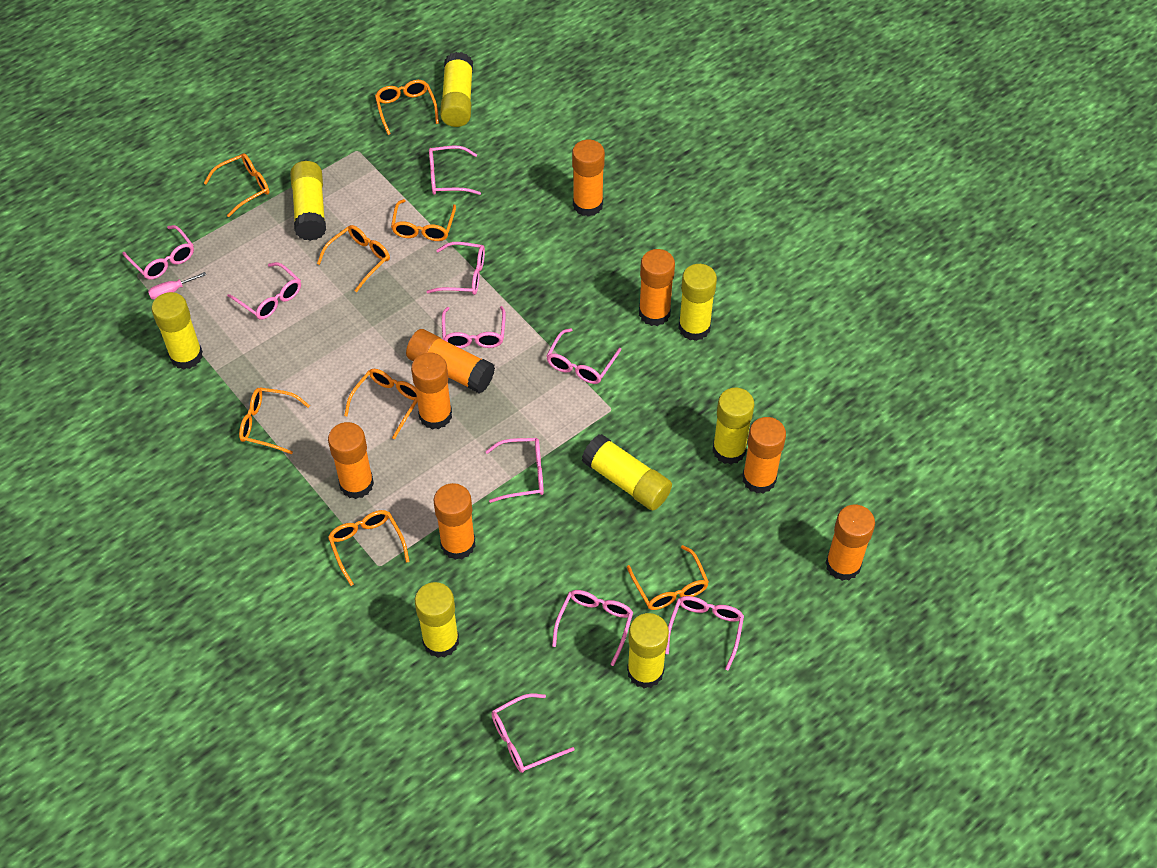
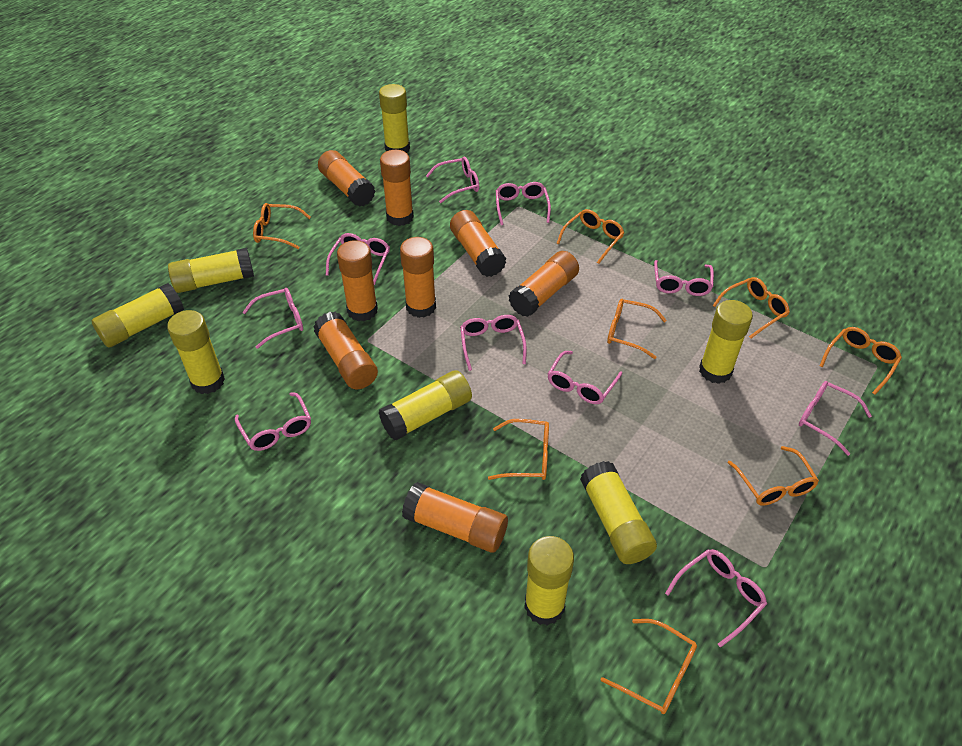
pink screwdriver: 1 -> 0

